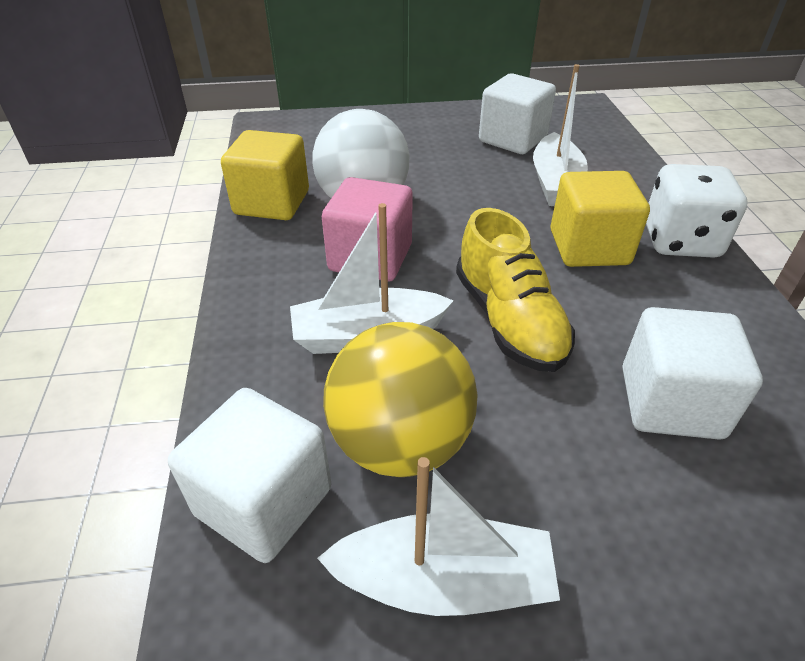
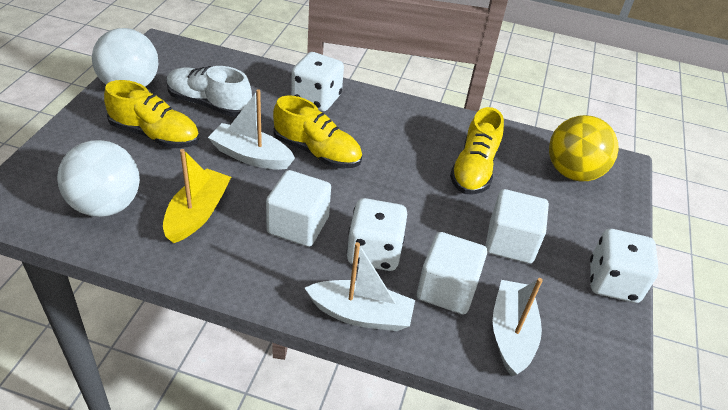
pink cube: 1 -> 0
white ball: 1 -> 2
white dice: 1 -> 3
white shoe: 0 -> 1
yellow boat: 0 -> 1
yellow cube: 2 -> 0
yellow shoe: 1 -> 3

